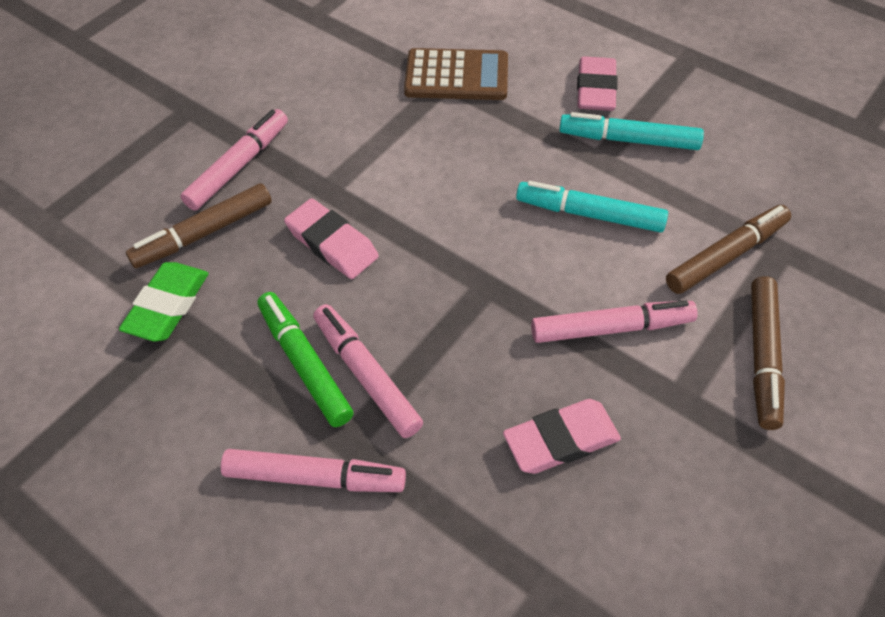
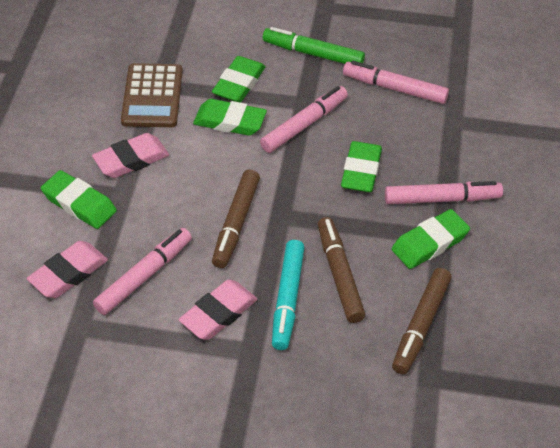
green eraser: 1 -> 5
turquoise marker: 2 -> 1

